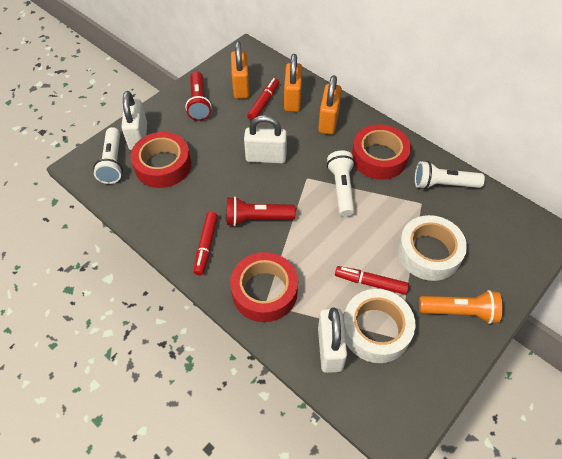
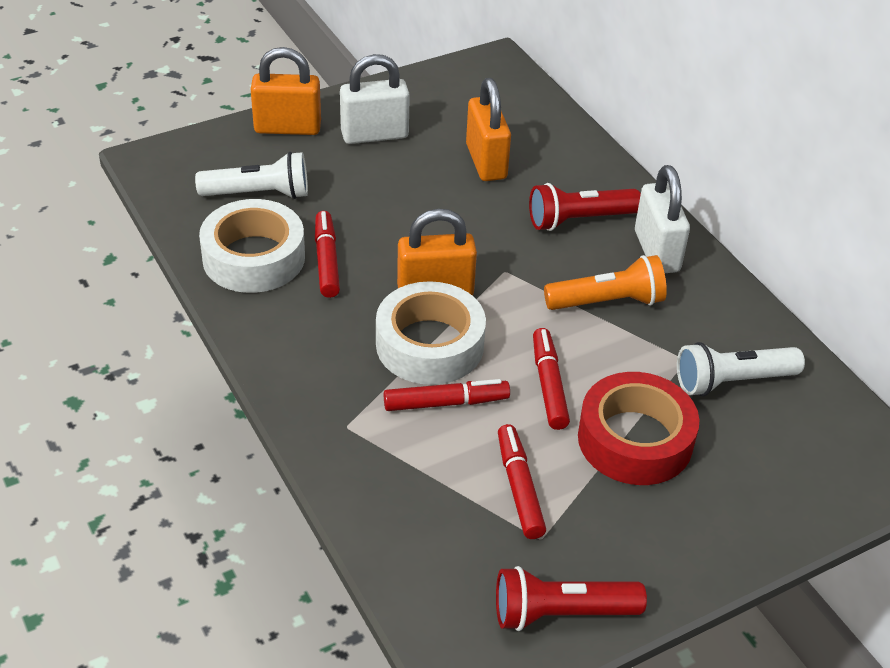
red marker: 3 -> 4
red tape: 3 -> 1
white flashlight: 3 -> 2
white padlock: 3 -> 2

